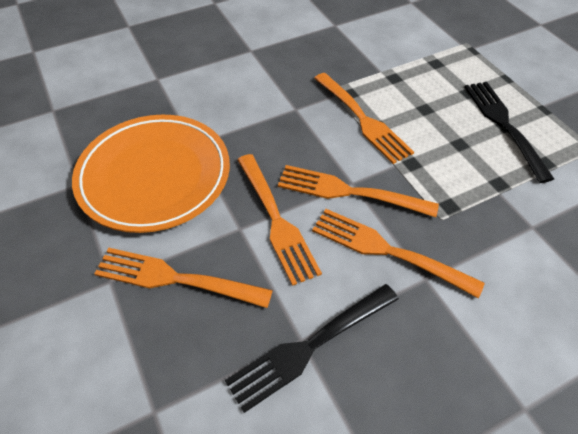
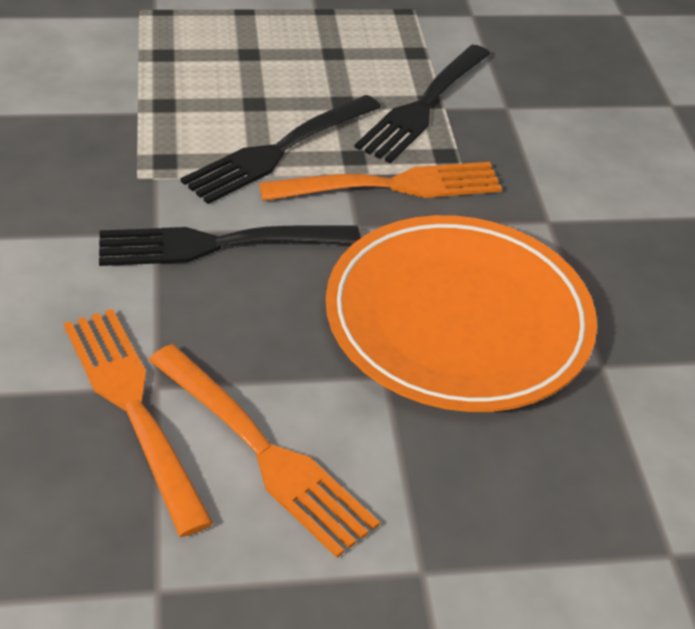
black fork: 2 -> 3
orange fork: 5 -> 3

